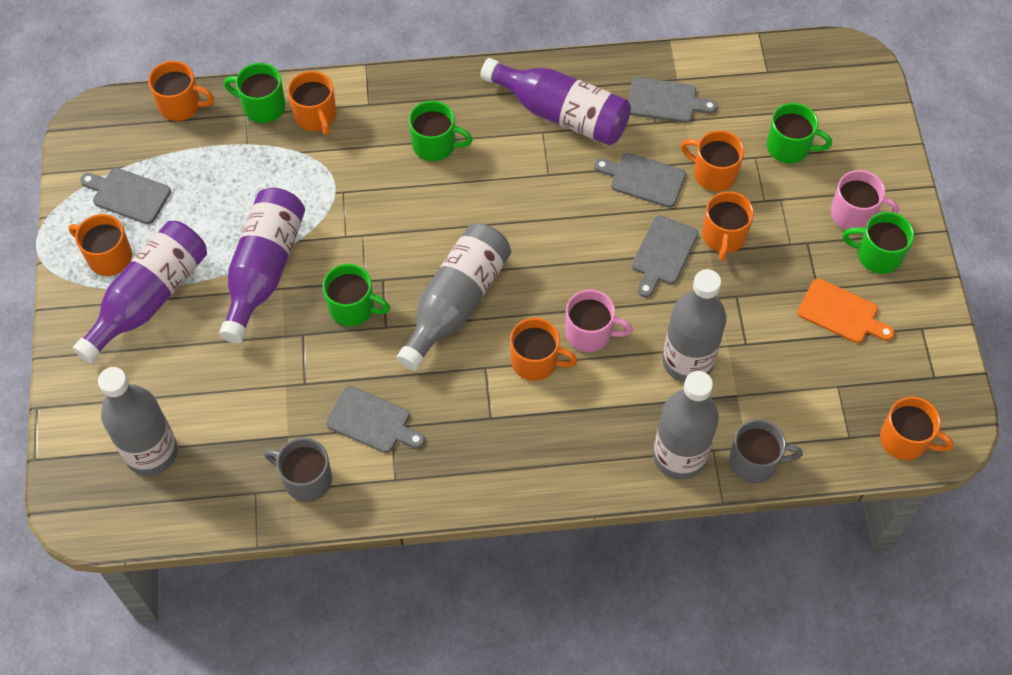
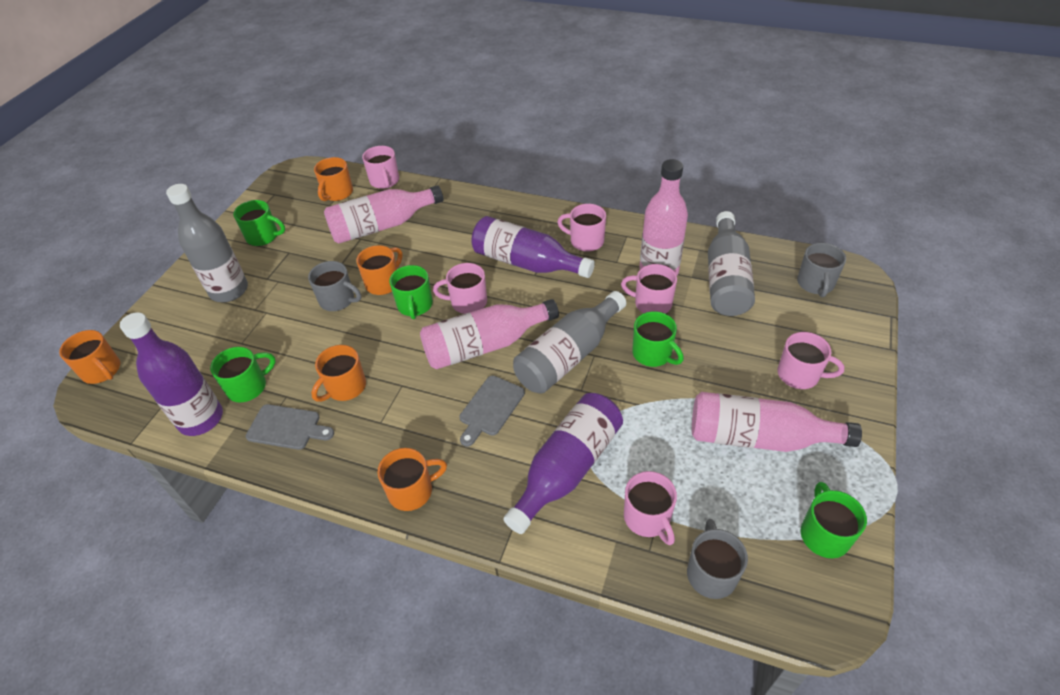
grey bottle: 4 -> 3
grey cutting board: 5 -> 2
grey mug: 2 -> 3
orange cutting board: 1 -> 0
orange mug: 7 -> 5
pink bottle: 0 -> 4
pink mug: 2 -> 6

